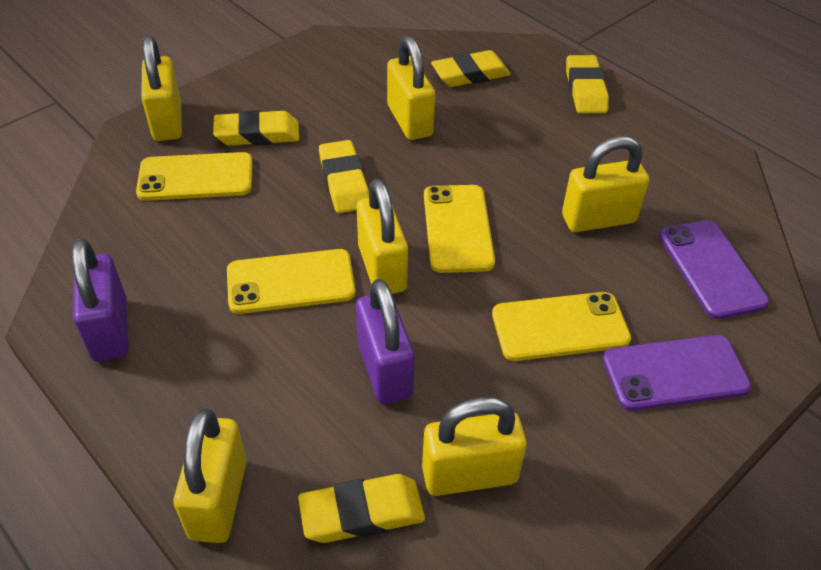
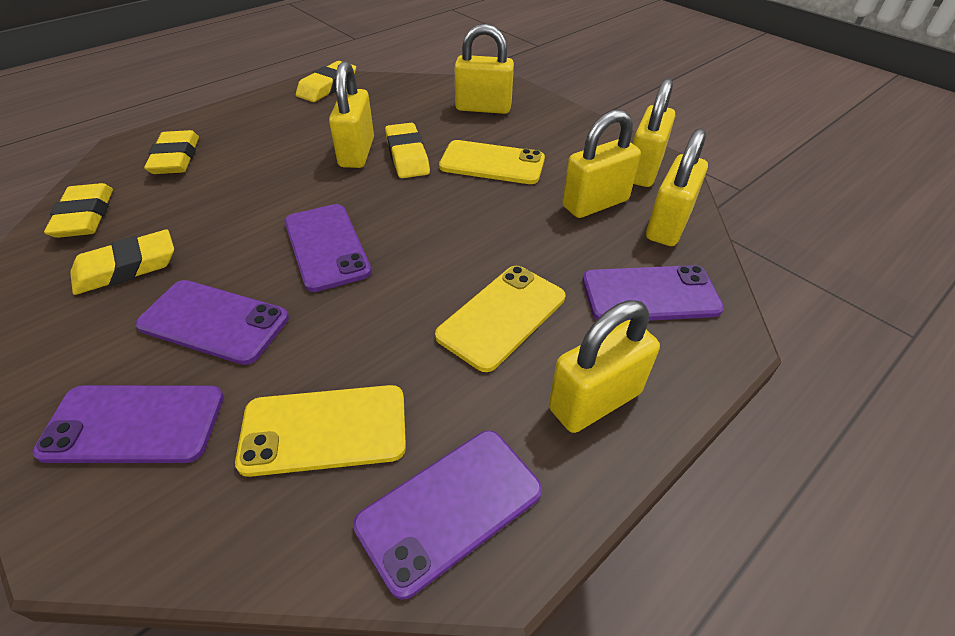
purple padlock: 2 -> 0
purple phone: 2 -> 5
yellow phone: 4 -> 3

